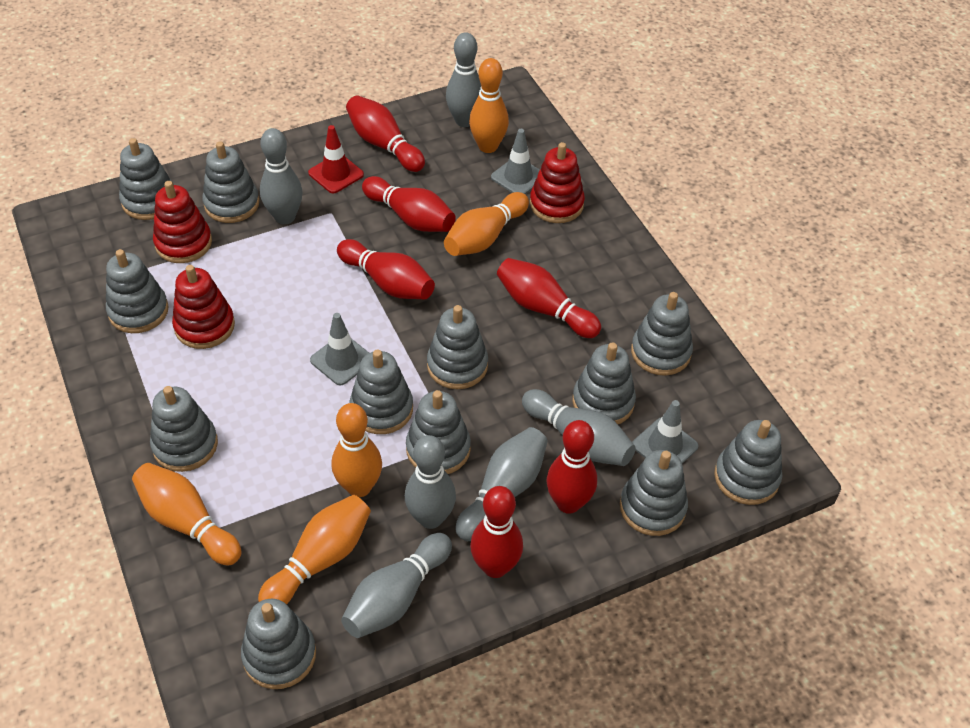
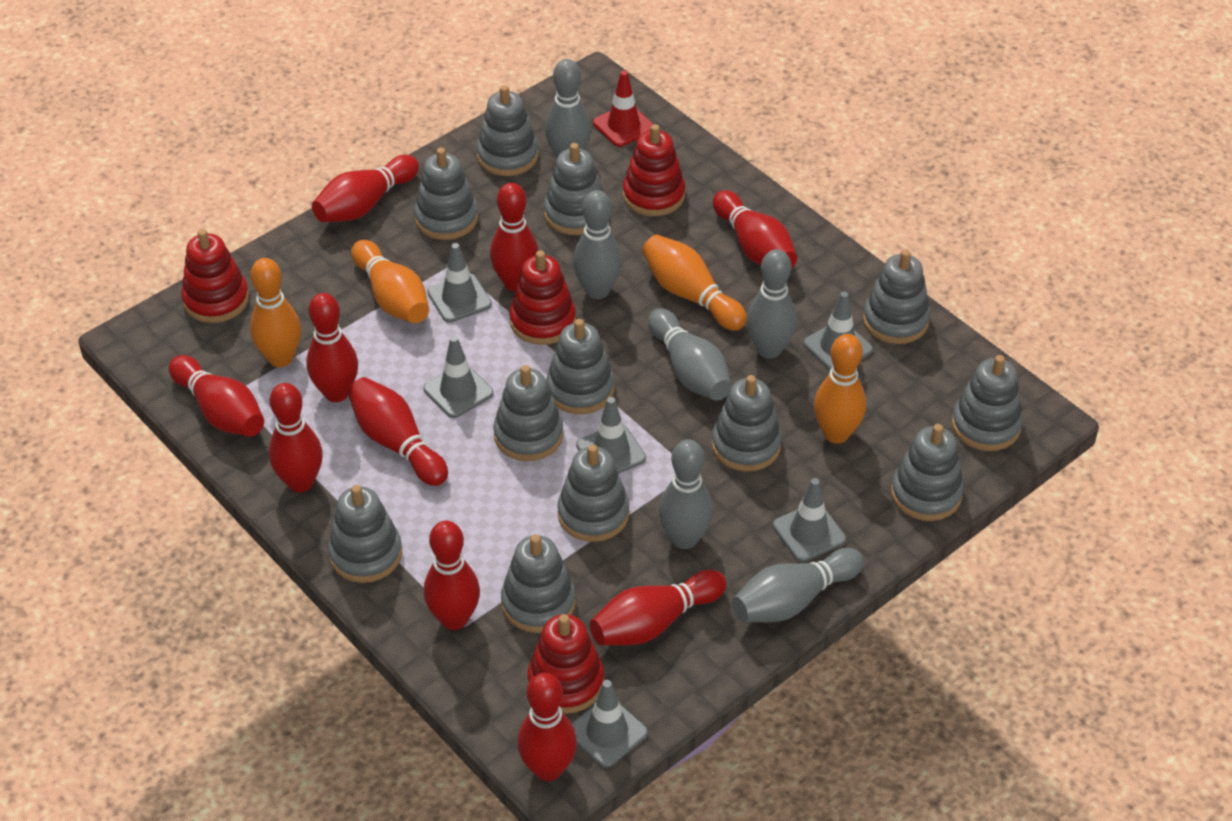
grey traffic cone: 3 -> 6
orange bowling pin: 5 -> 4
red bowling pin: 6 -> 10
red stacking toy: 3 -> 4

